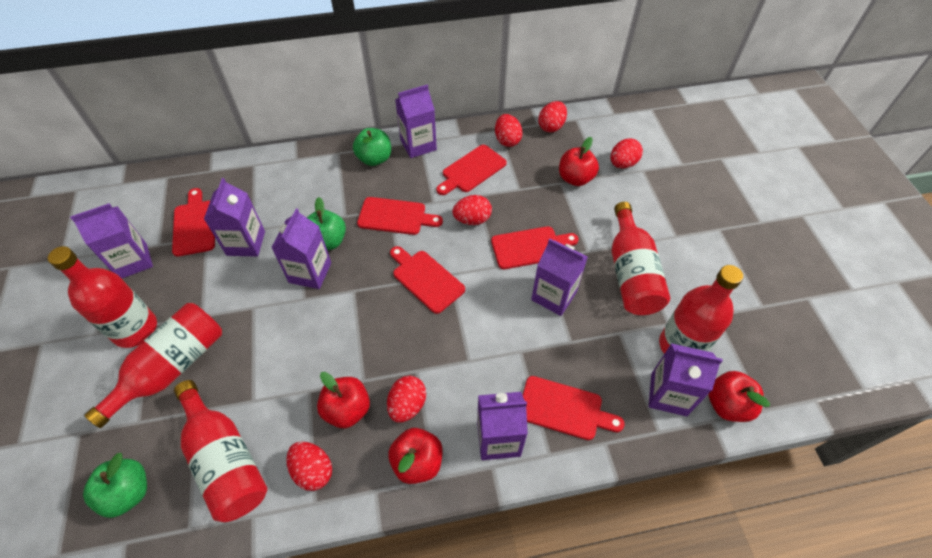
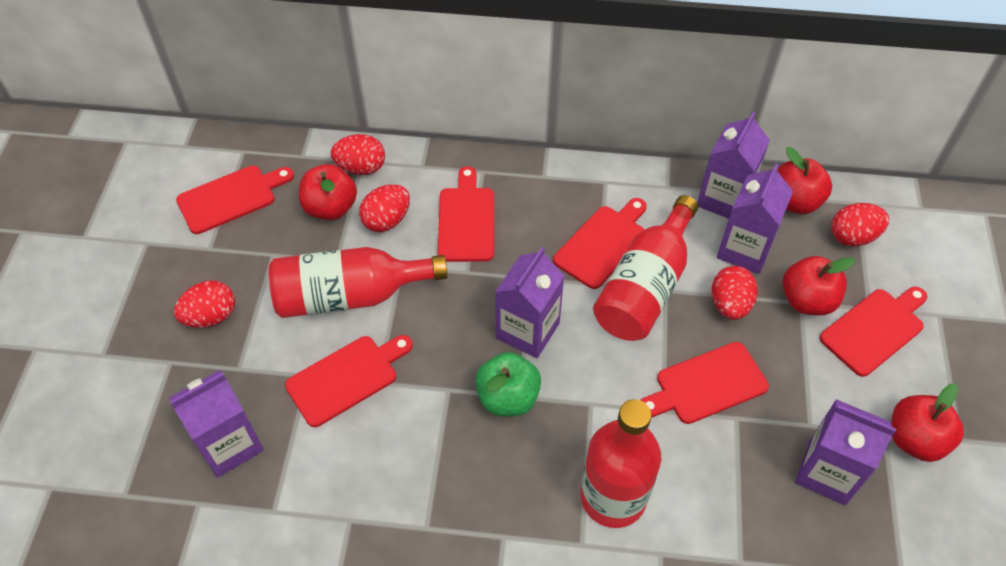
green apple: 3 -> 1
purple carton: 7 -> 5
red bottle: 5 -> 3
red egg: 6 -> 5

